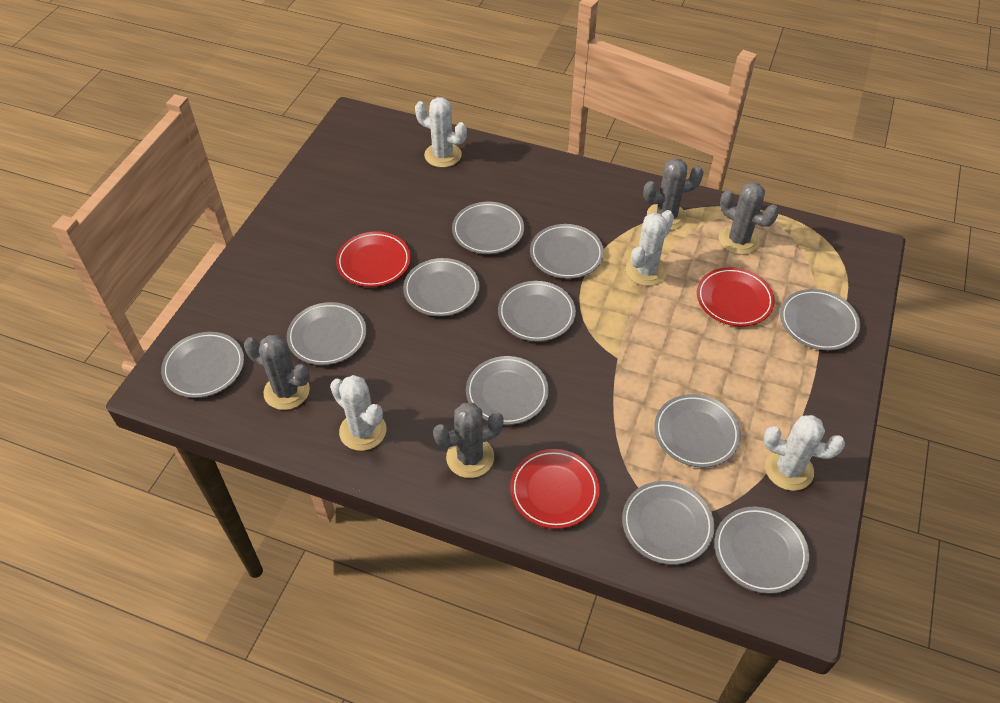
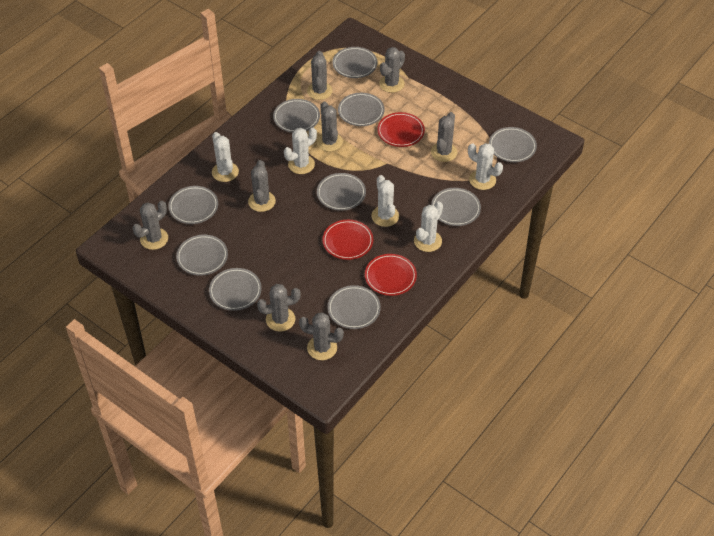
grey cactus: 4 -> 8
grey plate: 11 -> 10
white cactus: 4 -> 5

